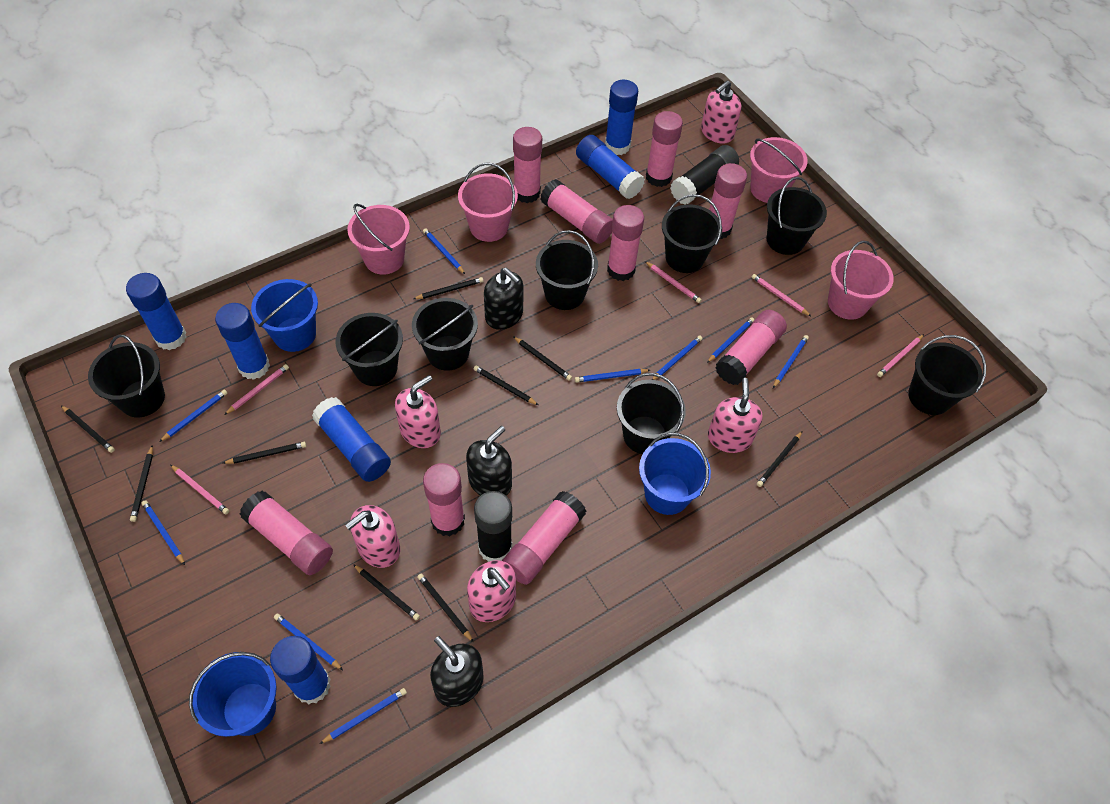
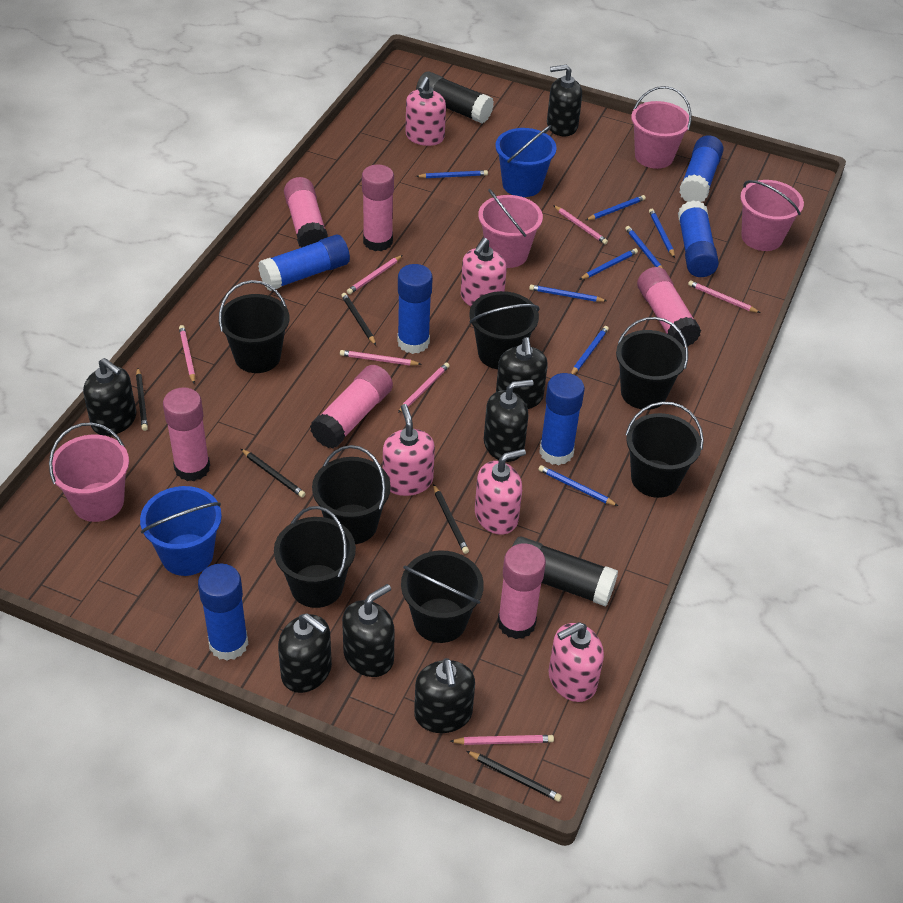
black bucket: 8 -> 7
black pencil: 9 -> 5
black soap dispenser: 3 -> 7
blue bucket: 3 -> 2
blue pencil: 9 -> 8
pink glue stick: 9 -> 6
pink pencil: 5 -> 7

